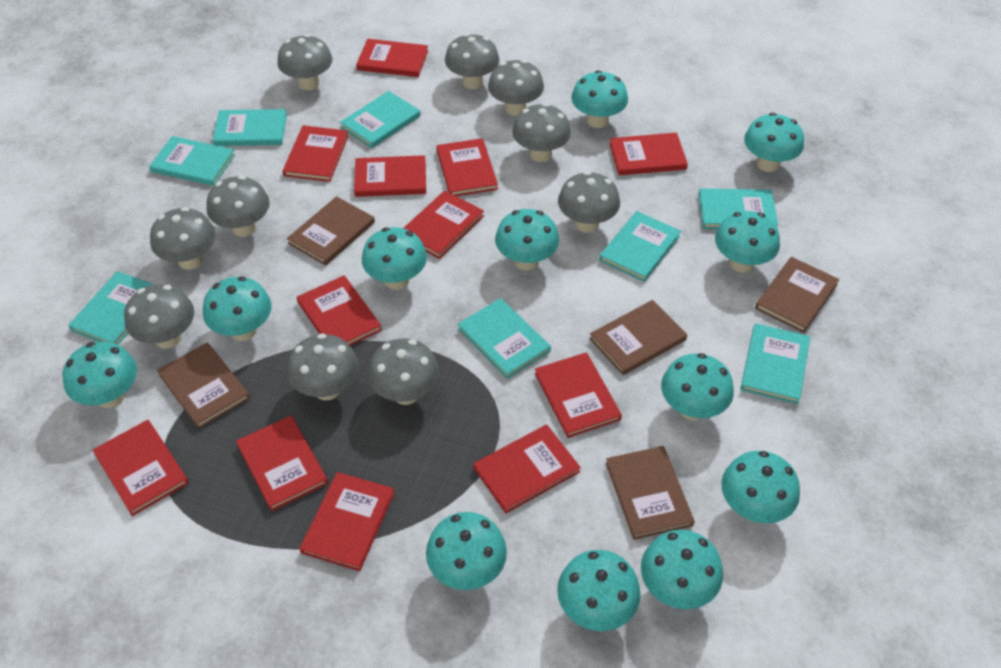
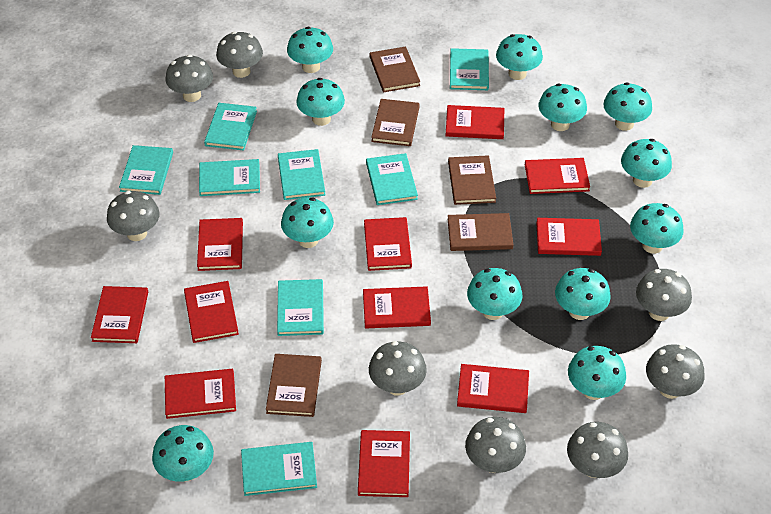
grey mushroom: 10 -> 8
red book: 12 -> 11

